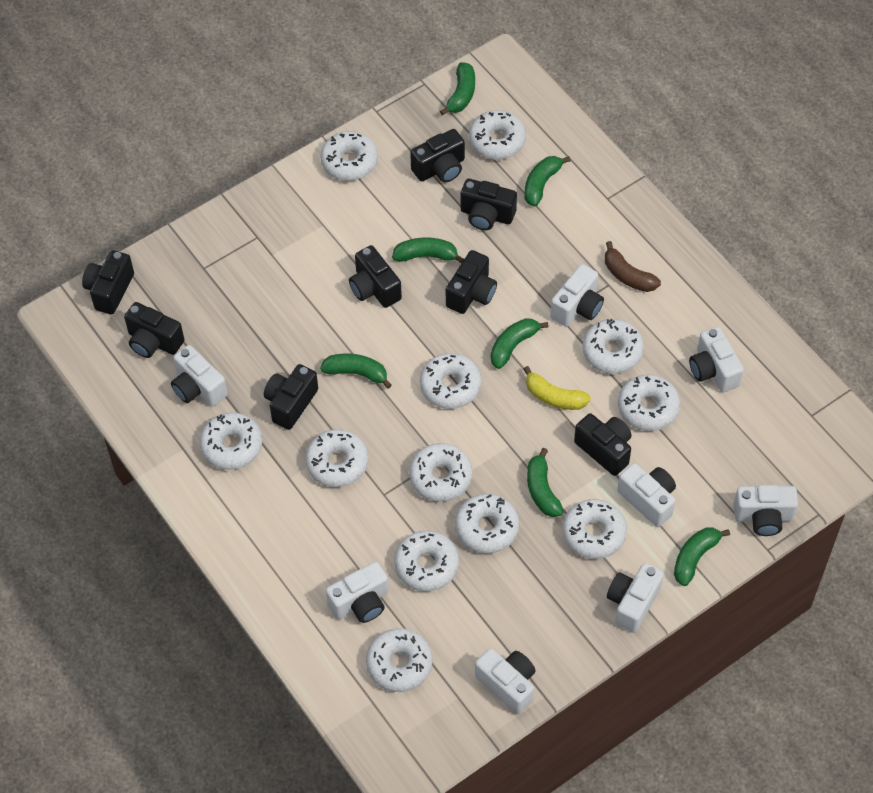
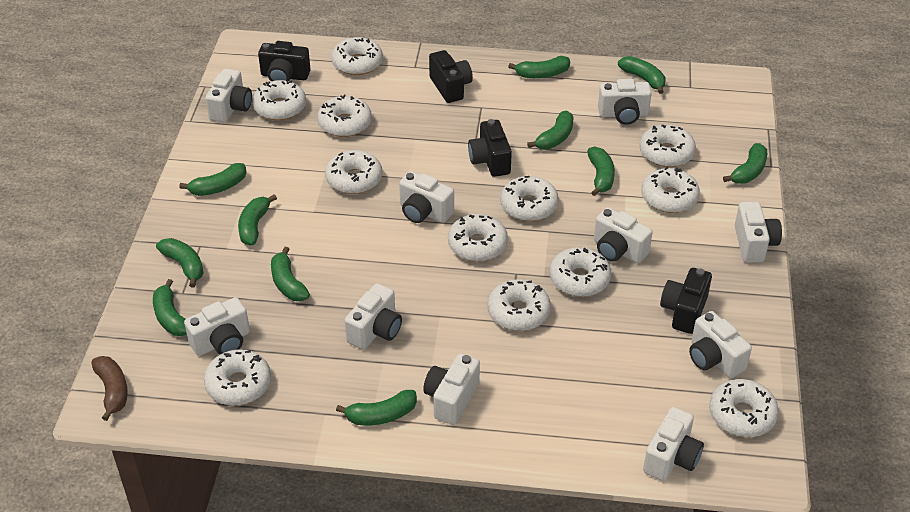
black camera: 8 -> 4
green banana: 7 -> 11
white camera: 8 -> 10
yellow banana: 1 -> 0

